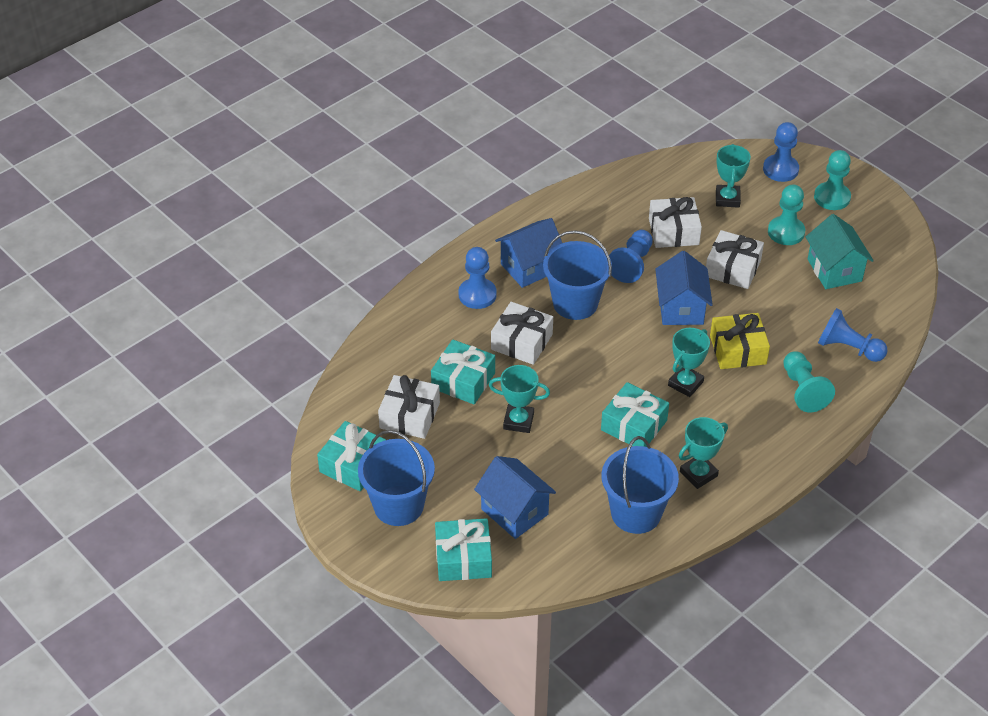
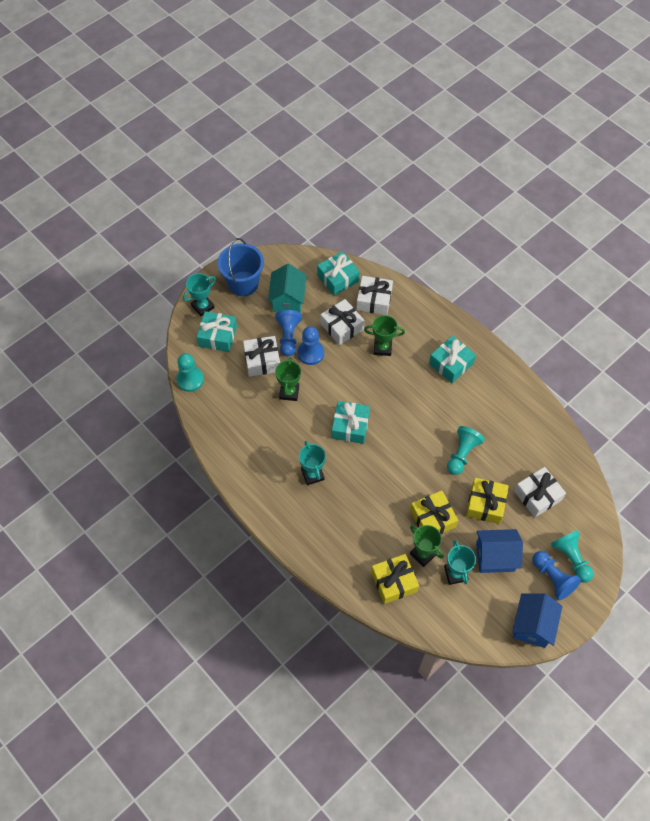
blue bucket: 3 -> 1
blue house: 3 -> 2
blue pawn: 4 -> 3
green trophy: 0 -> 3
turquoise trophy: 4 -> 3
yellow gift: 1 -> 3

